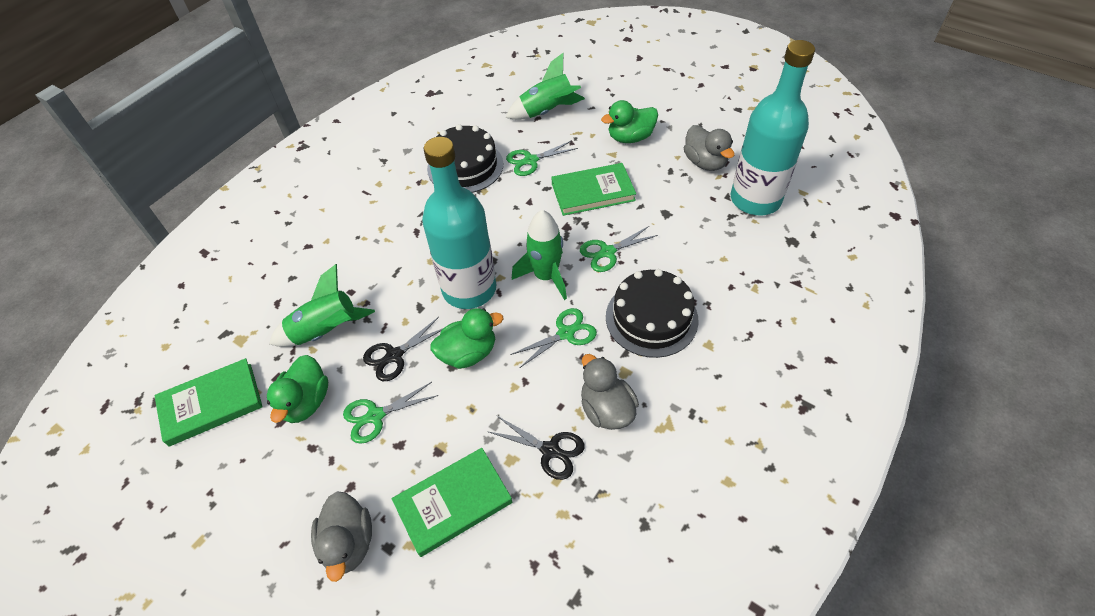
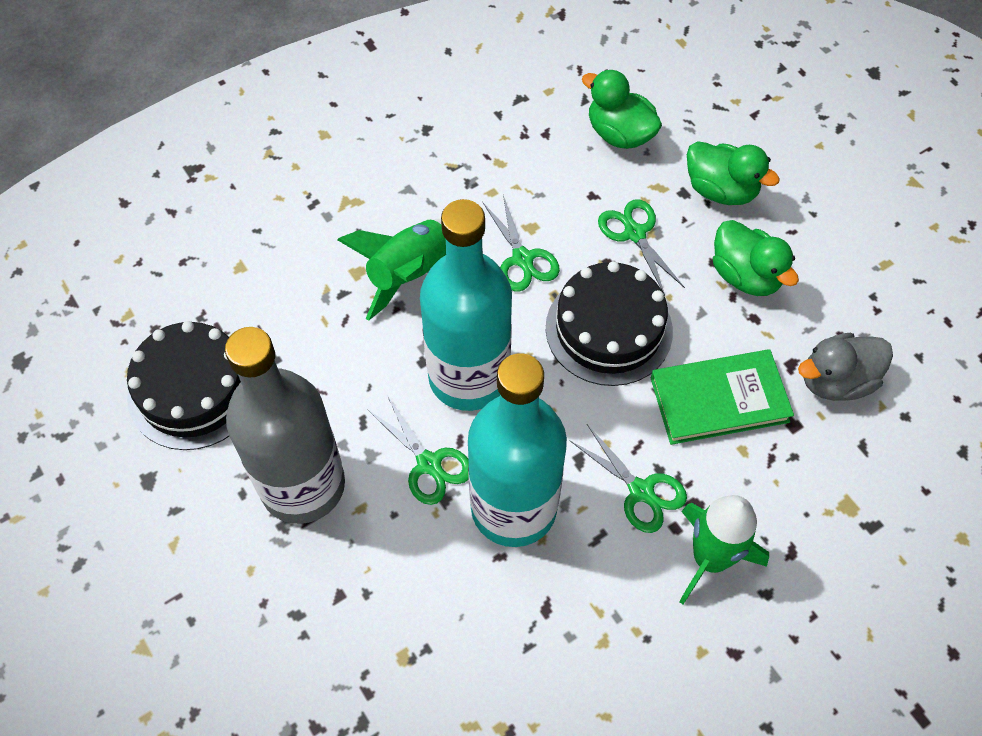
black scissors: 2 -> 0
green book: 3 -> 1
green rocket: 3 -> 2
grey bottle: 0 -> 1
grey duck: 3 -> 1

